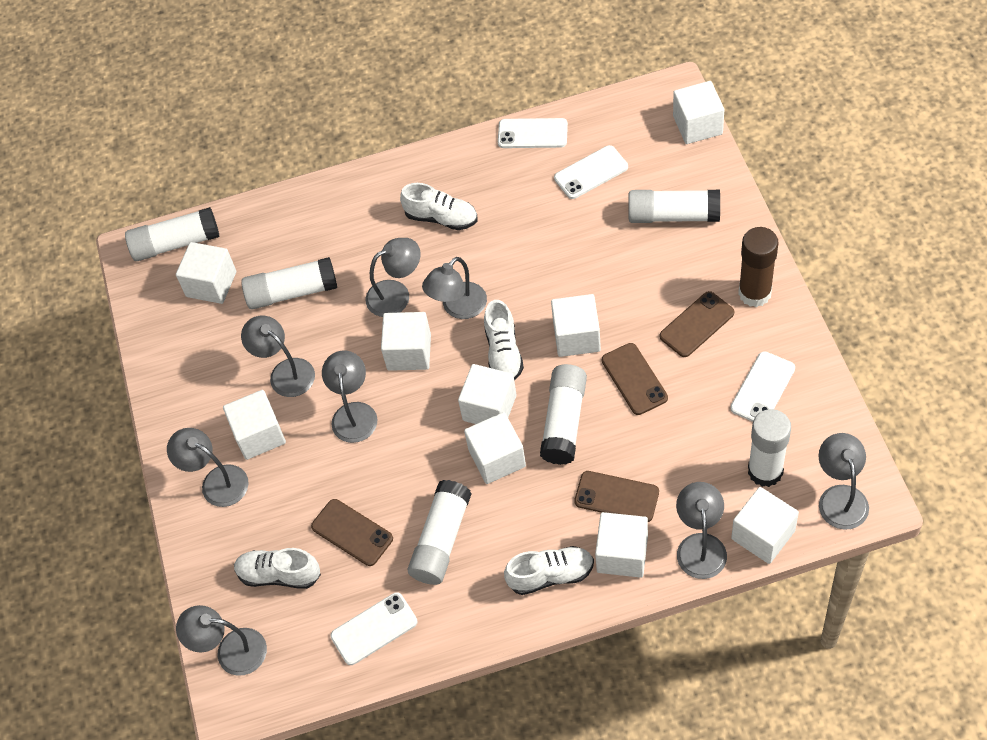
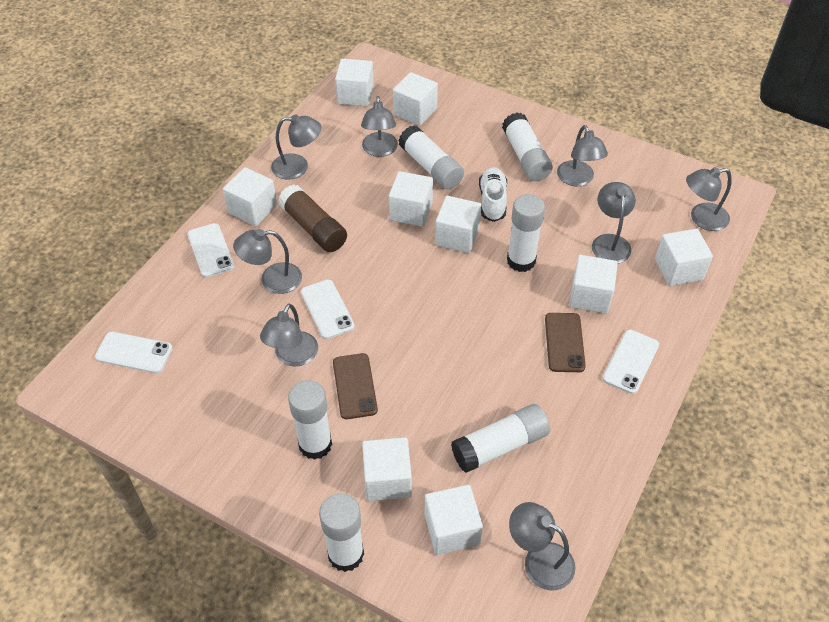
brown phone: 4 -> 2
white shoe: 4 -> 1

